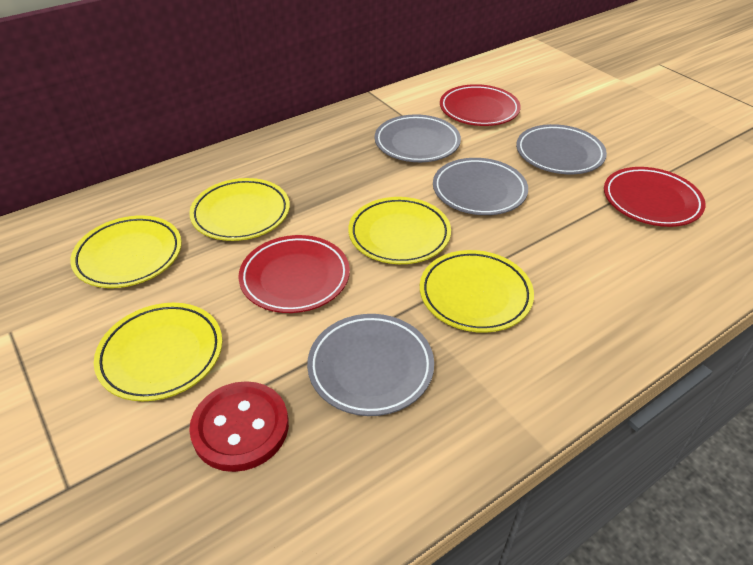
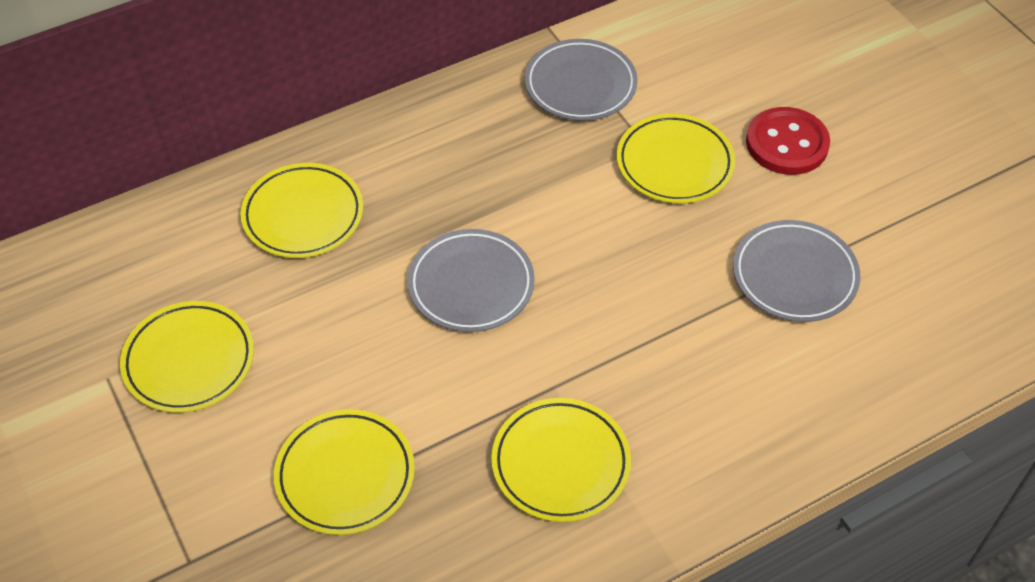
grey plate: 4 -> 3
red plate: 3 -> 0

